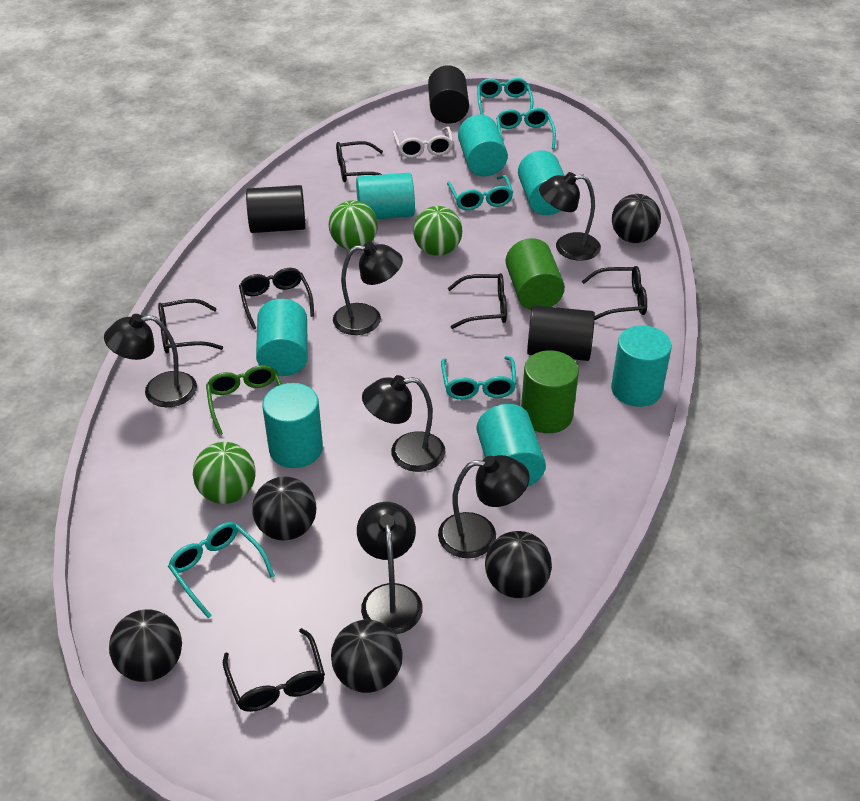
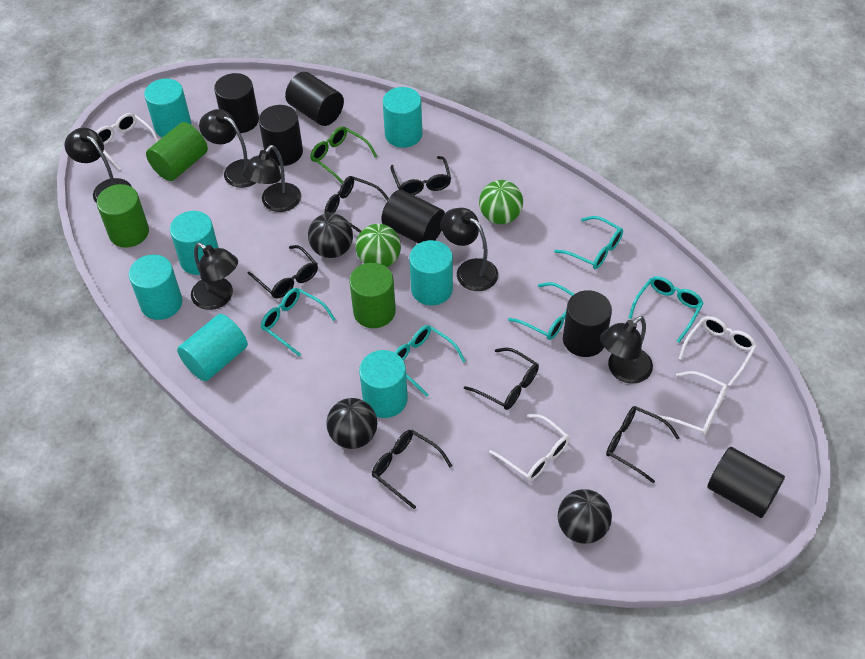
black ball: 5 -> 3
black cylinder: 3 -> 6
green ball: 3 -> 2
green cylinder: 2 -> 3
white glasses: 1 -> 4

